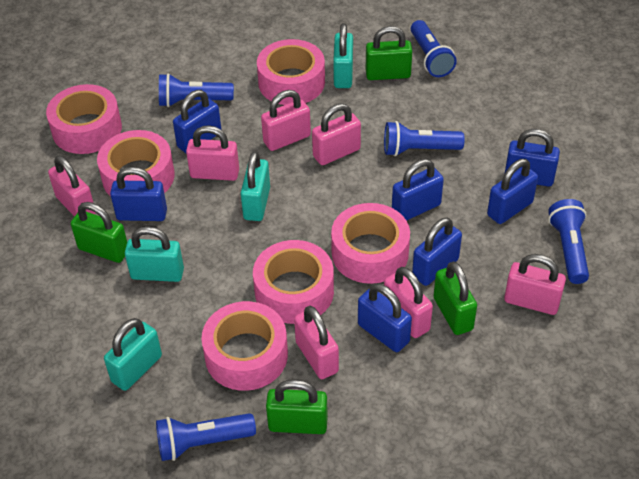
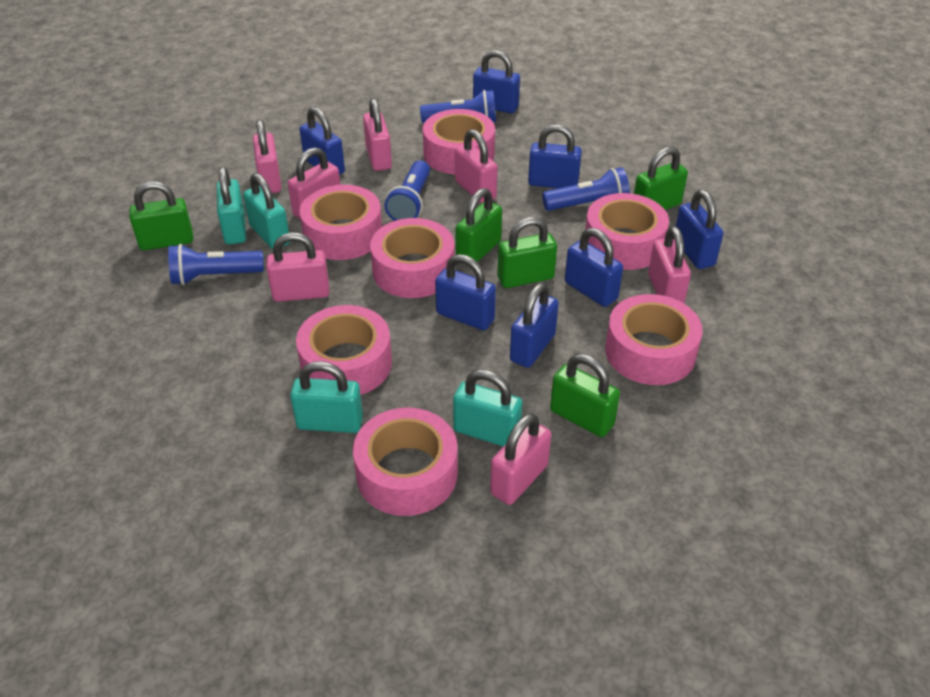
blue flashlight: 5 -> 4
green padlock: 4 -> 5
pink tape: 6 -> 7

